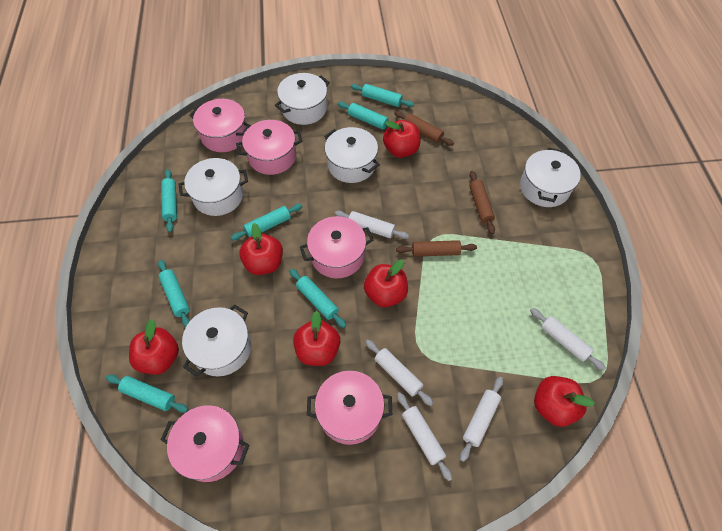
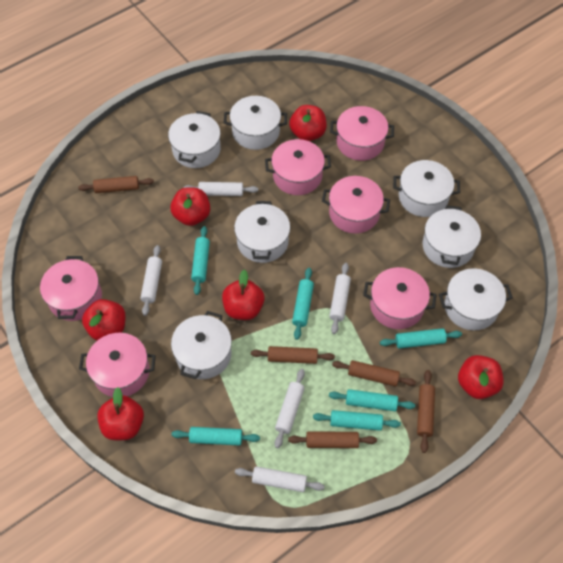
brown rolling pin: 3 -> 5
pink pot: 5 -> 6
turquoise rolling pin: 7 -> 6
white pot: 5 -> 7

